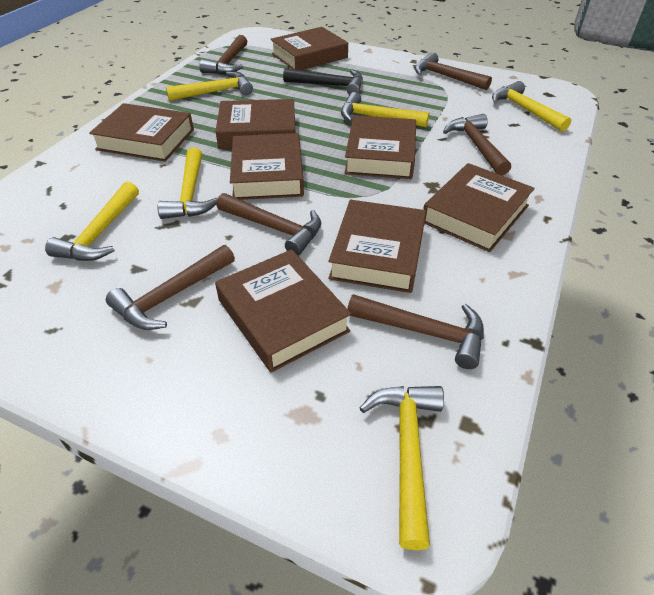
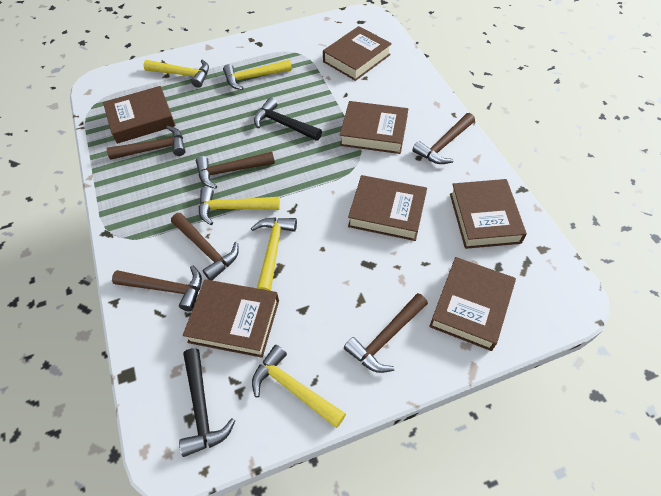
black hammer: 1 -> 2
brown book: 8 -> 7
yellow hammer: 6 -> 5

